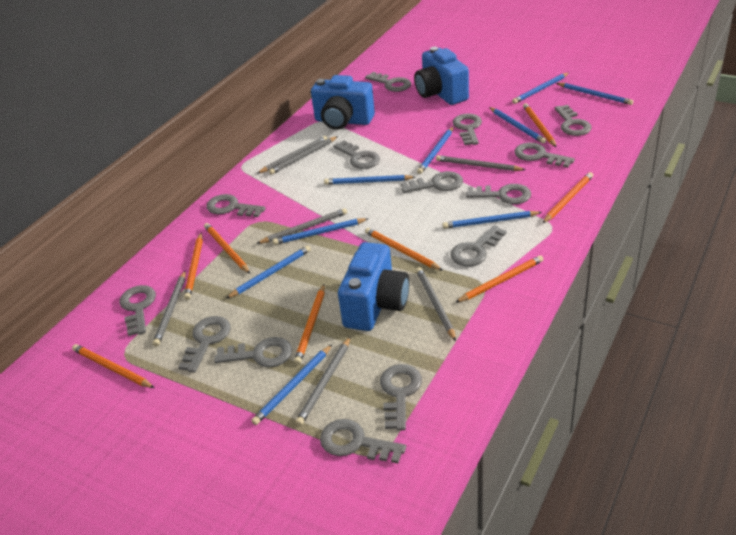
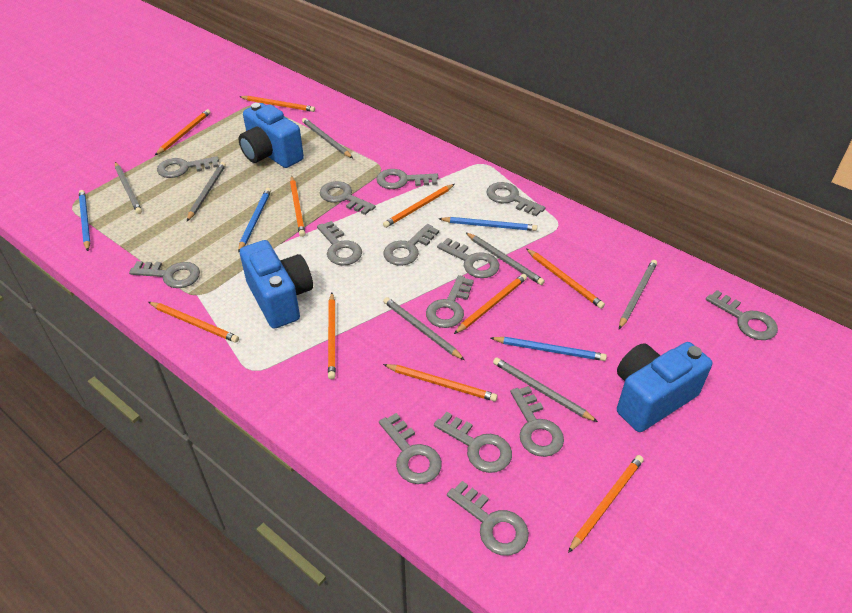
blue pencil: 9 -> 4
orange pencil: 8 -> 10

